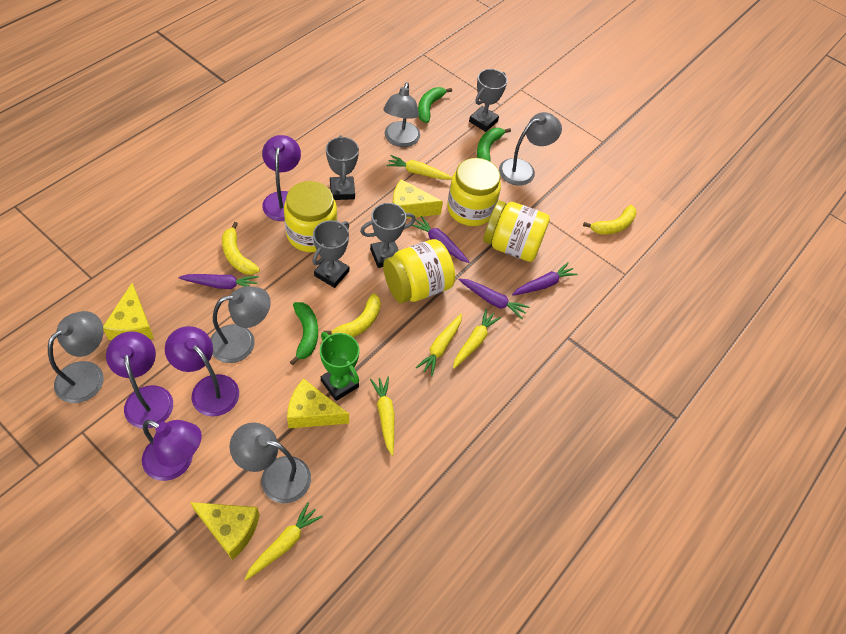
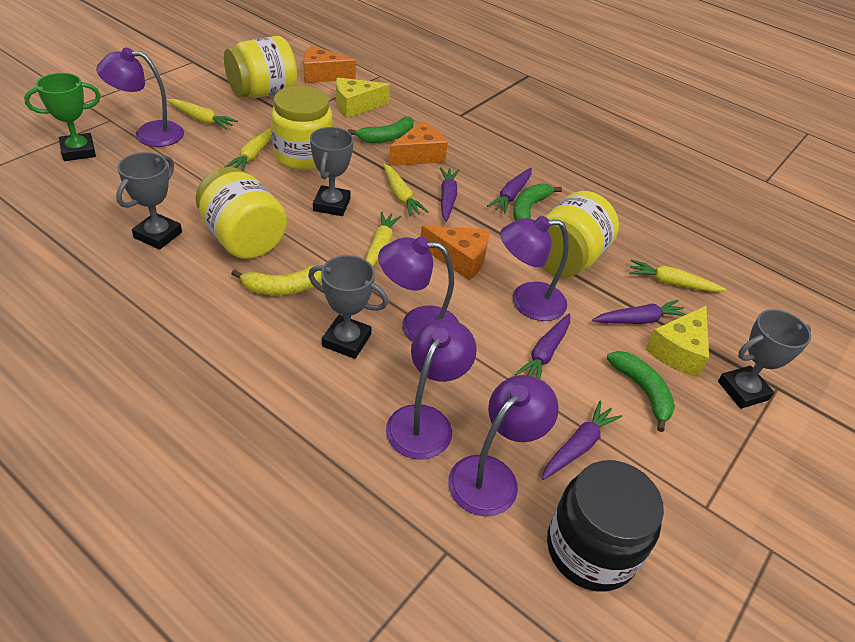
black jar: 0 -> 1
grey lamp: 5 -> 0
orange cheese: 0 -> 3
purple carrot: 4 -> 5
purple lamp: 4 -> 5
yellow banana: 3 -> 1
yellow cheese: 4 -> 2

